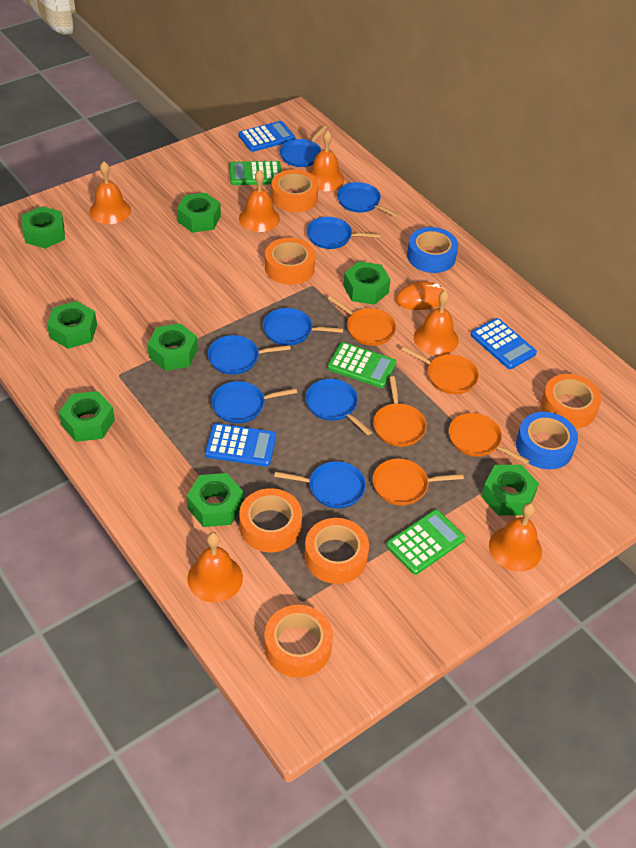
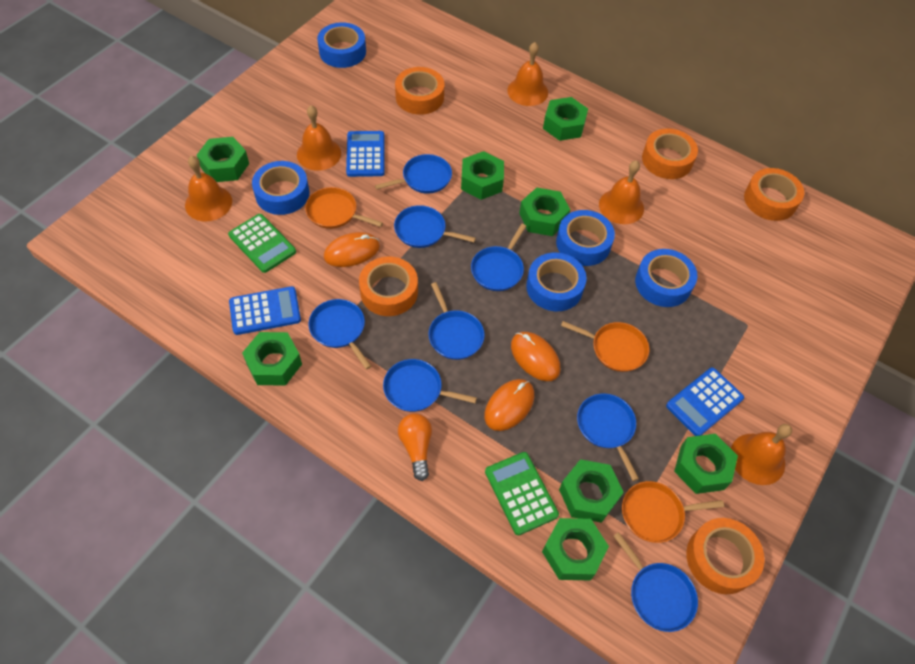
blue tape: 2 -> 5
green calculator: 3 -> 2
orange bell: 6 -> 5
orange light bulb: 0 -> 1
orange mouse: 1 -> 3
orange pan: 5 -> 3
orange tape: 6 -> 5

